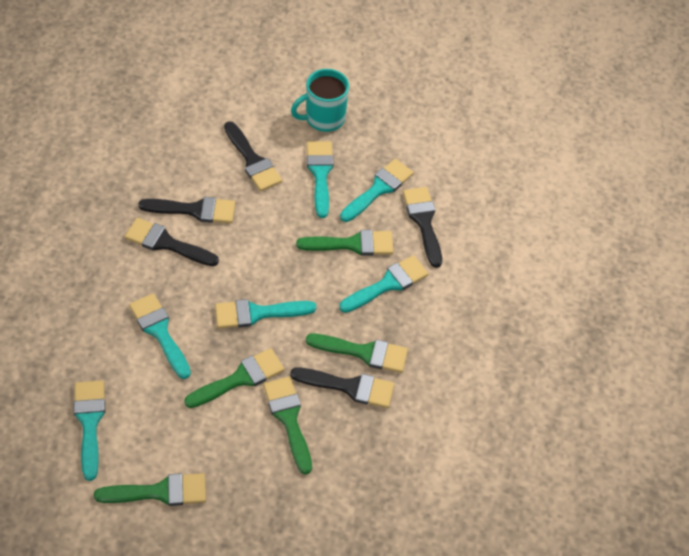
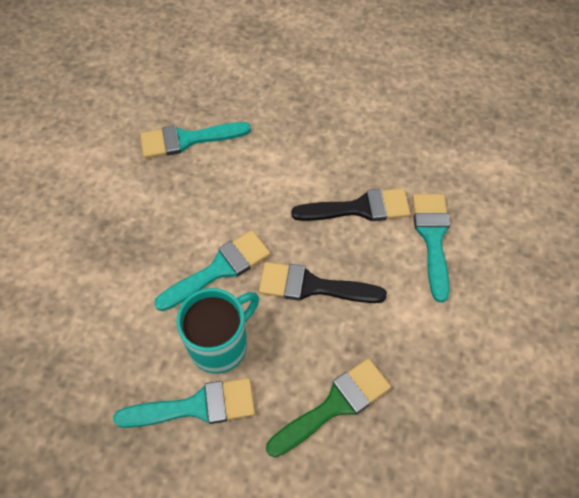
black brush: 5 -> 2
green brush: 5 -> 1
turquoise brush: 6 -> 4

